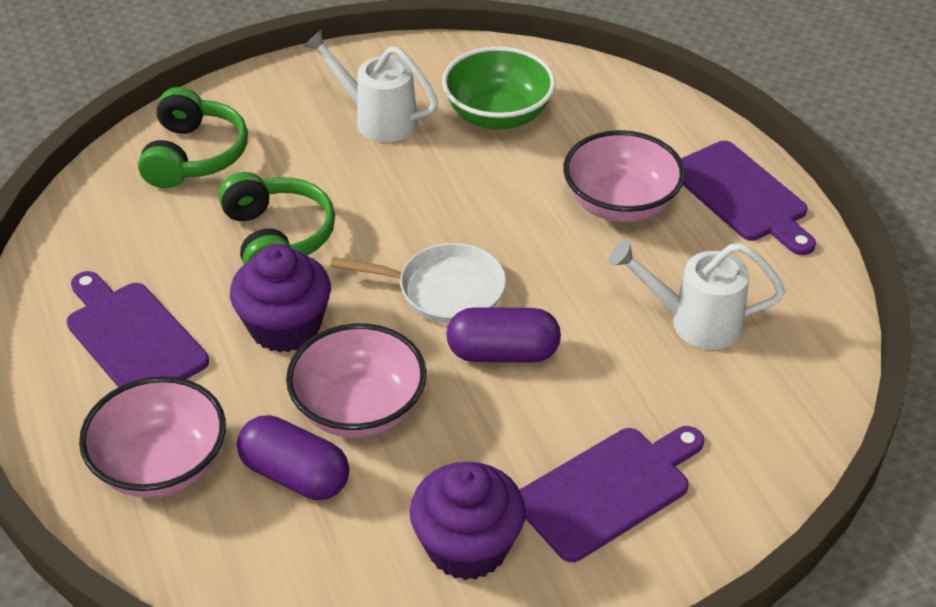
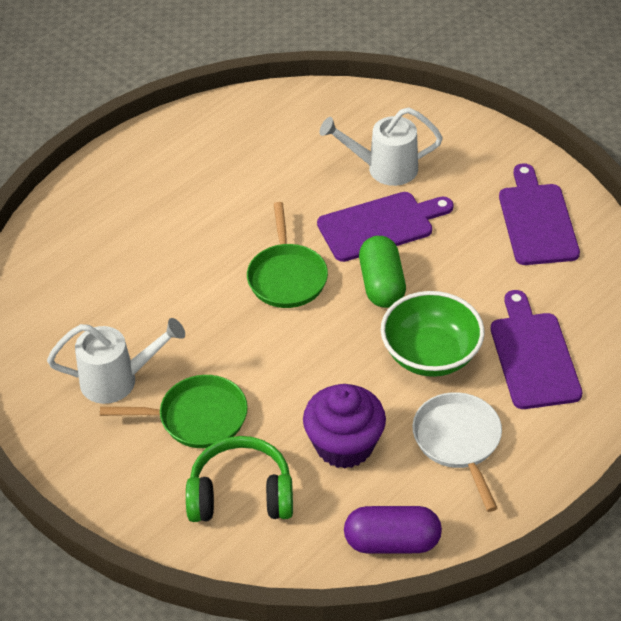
green capsule: 0 -> 1
green headphones: 2 -> 1
green pan: 0 -> 2
pink bowl: 3 -> 0
purple capsule: 2 -> 1
purple cupcake: 2 -> 1

